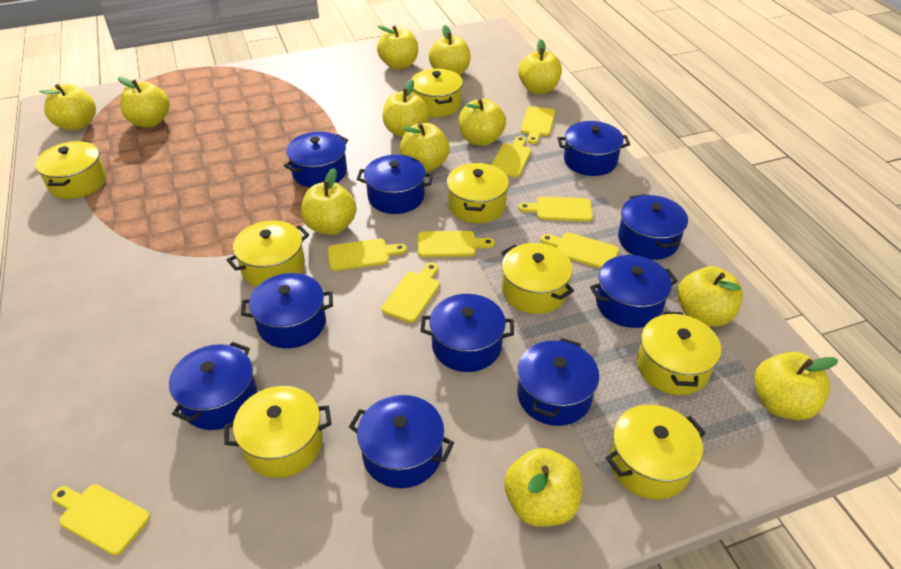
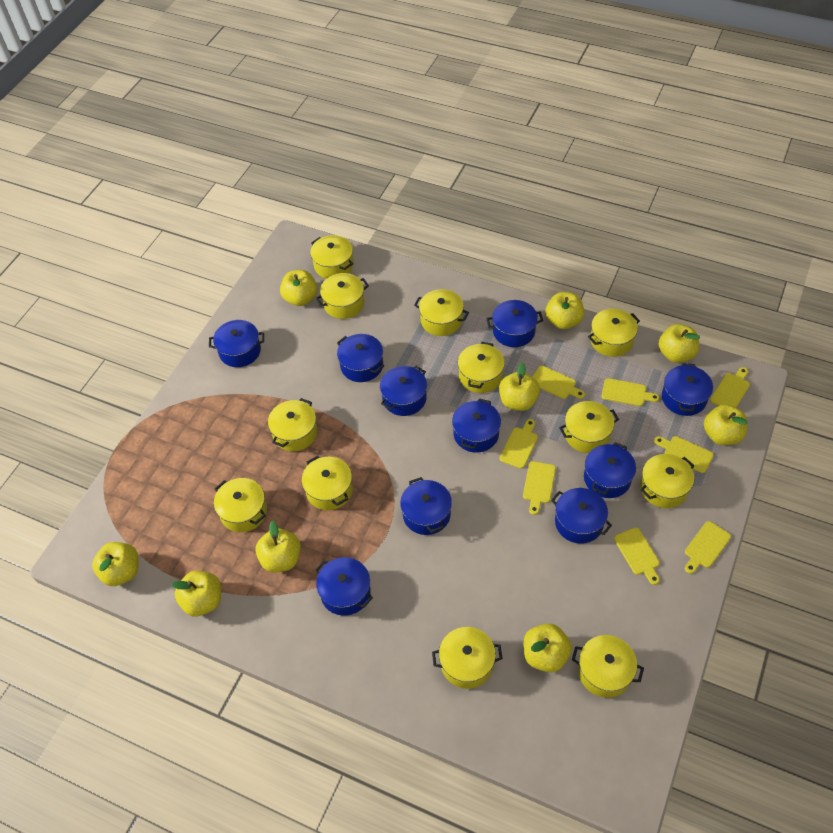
yellow apple: 12 -> 9
yellow pot: 8 -> 12

